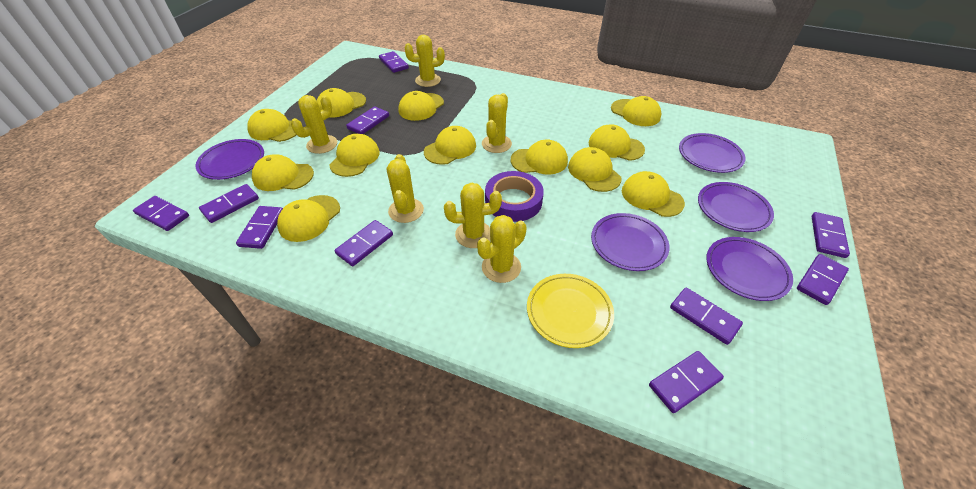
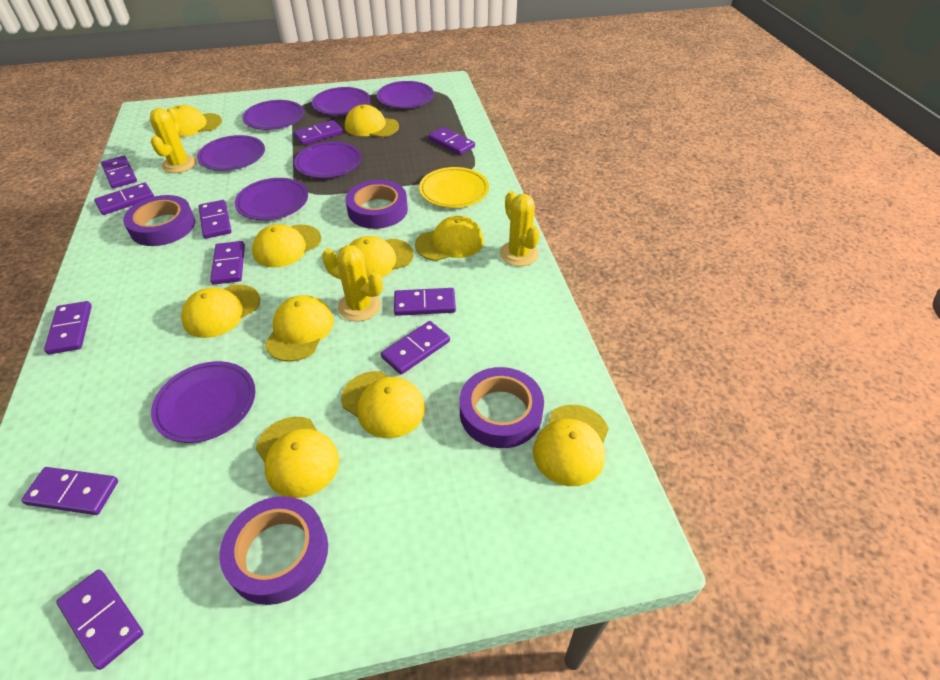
purple domino: 10 -> 11
purple plate: 5 -> 7
purple tape: 1 -> 4
yellow cactus: 6 -> 3
yellow cap: 12 -> 10

